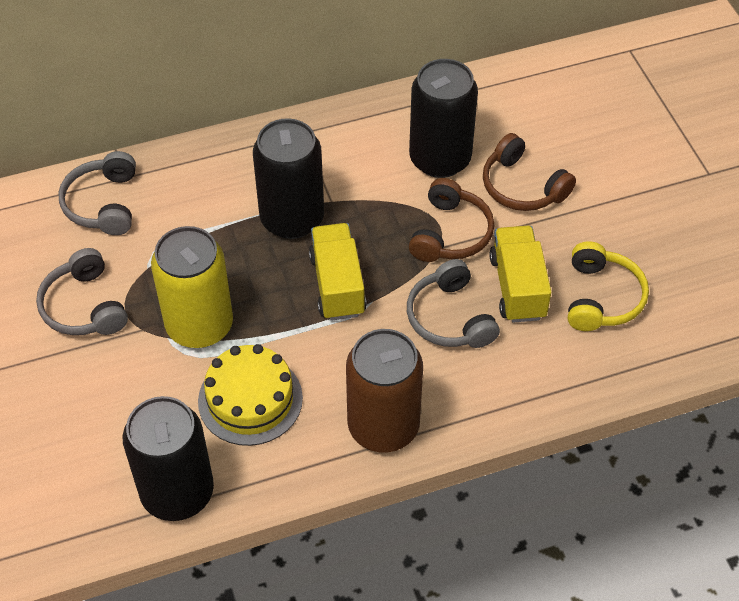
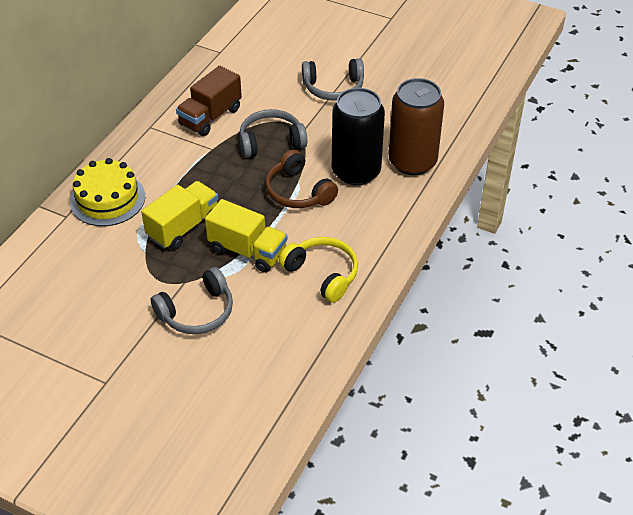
black can: 3 -> 1
brown headphones: 2 -> 1
brown truck: 0 -> 1
yellow can: 1 -> 0

